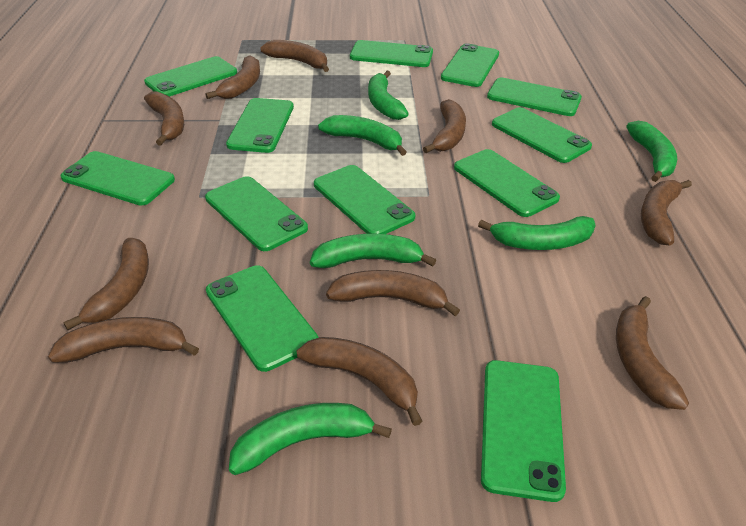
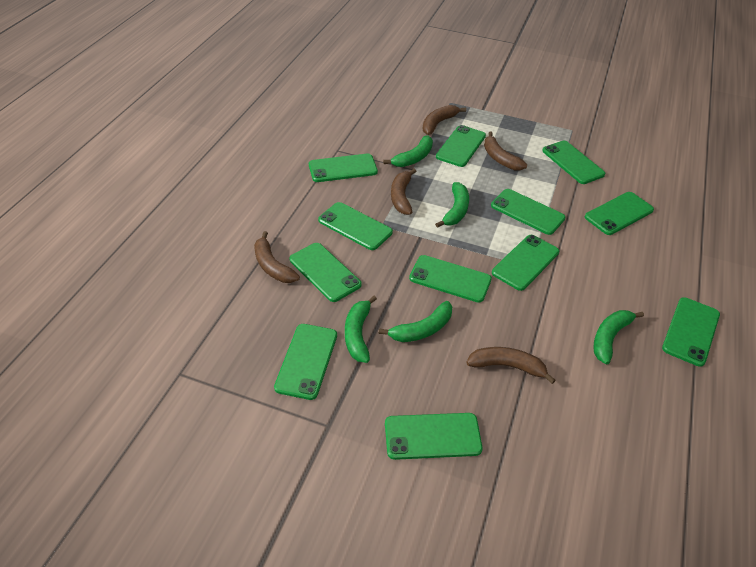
brown banana: 10 -> 5
green banana: 6 -> 5

